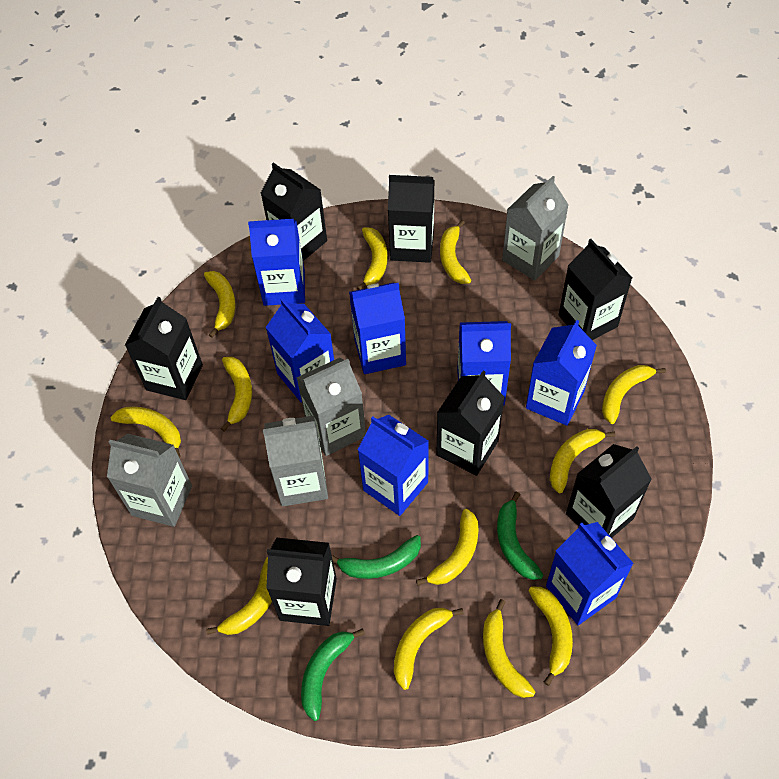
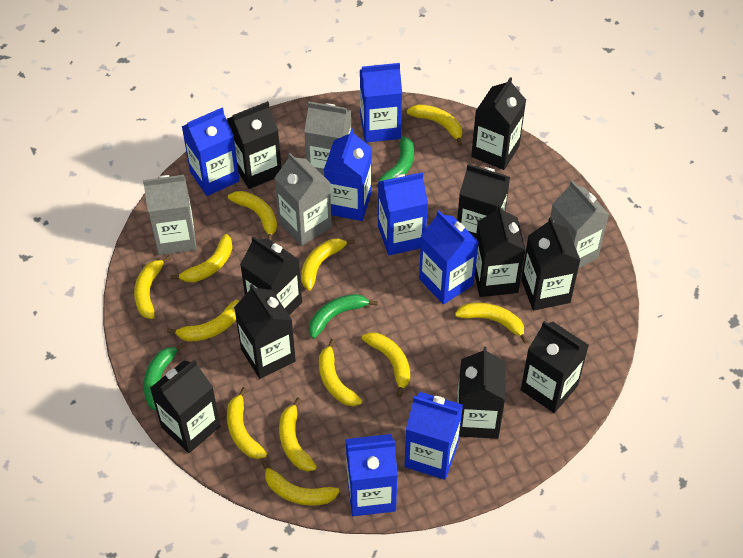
black carton: 7 -> 10

